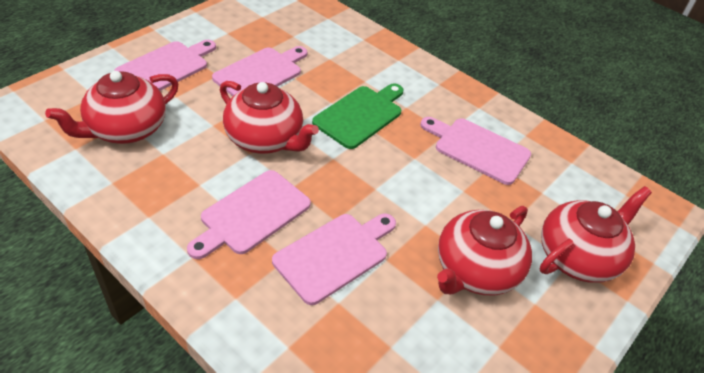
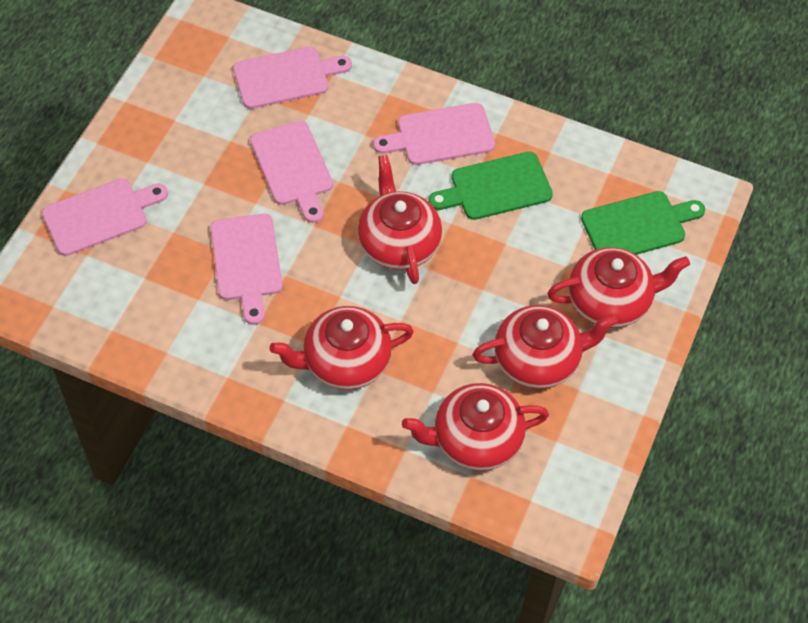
green cutting board: 1 -> 2
red teapot: 4 -> 5

